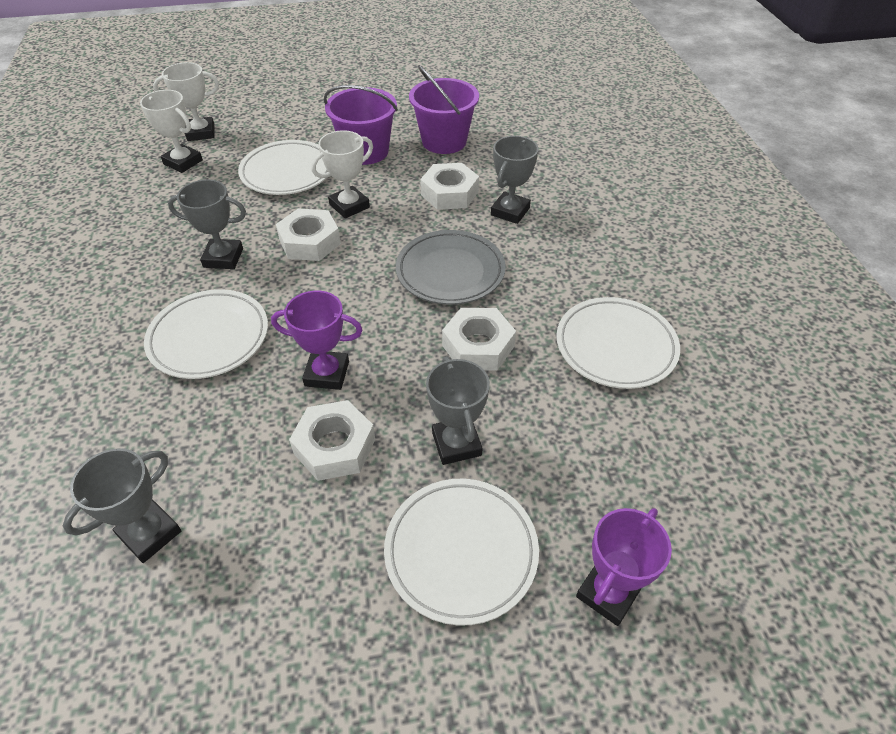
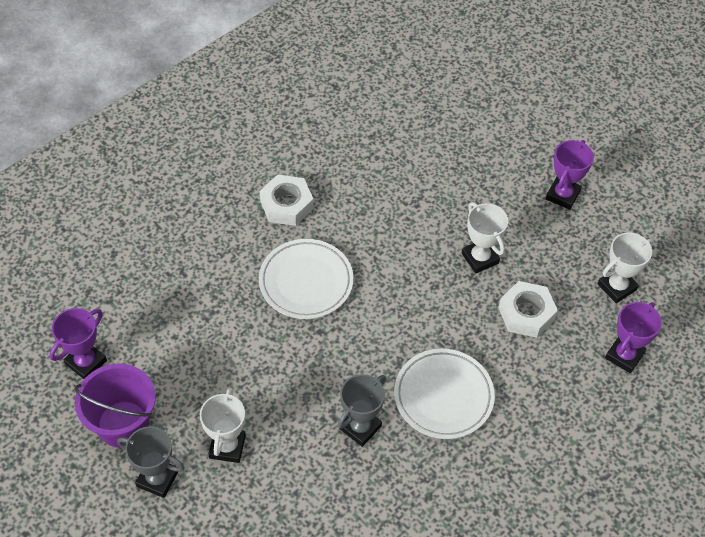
grey plate: 1 -> 0
grey trophy: 4 -> 2
purple bucket: 2 -> 1
purple trophy: 2 -> 3
white nut: 4 -> 2
white plate: 4 -> 2

